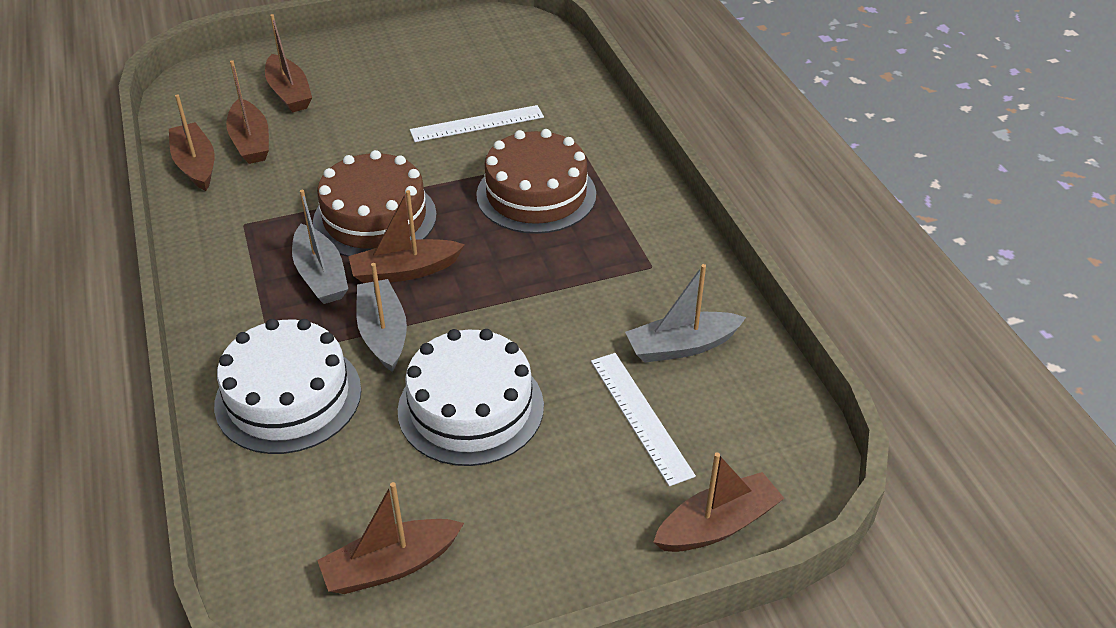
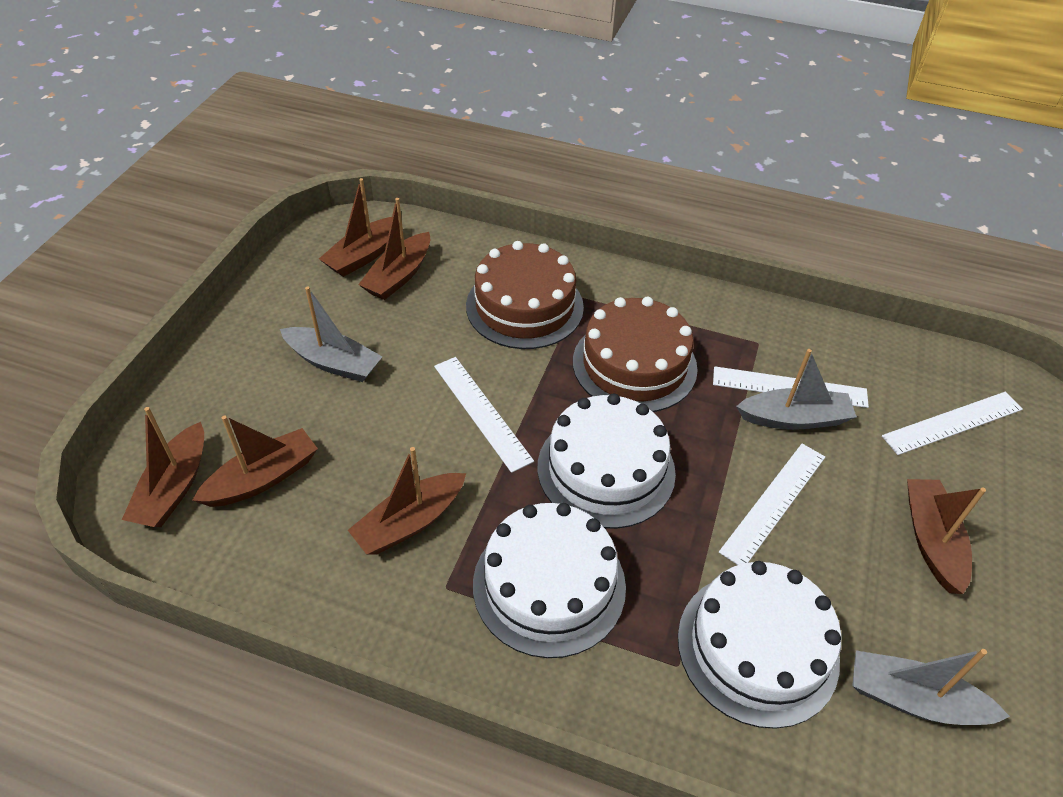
white cake: 2 -> 3
white ruler: 2 -> 4

